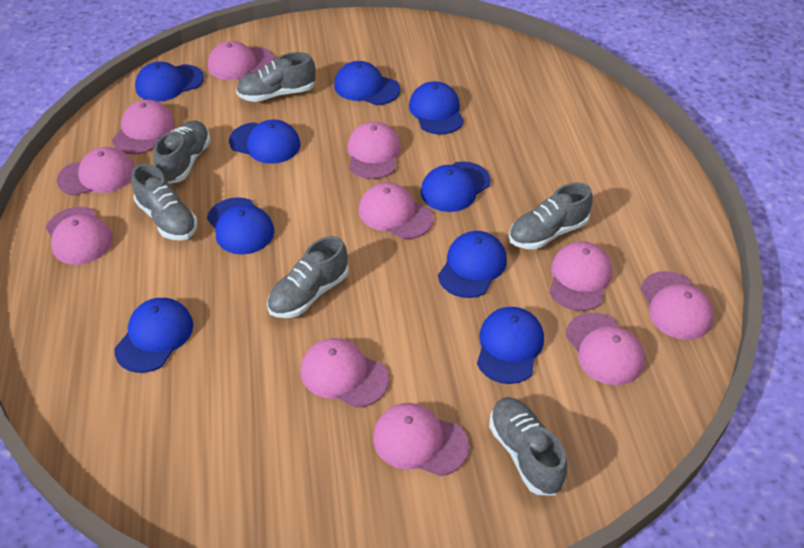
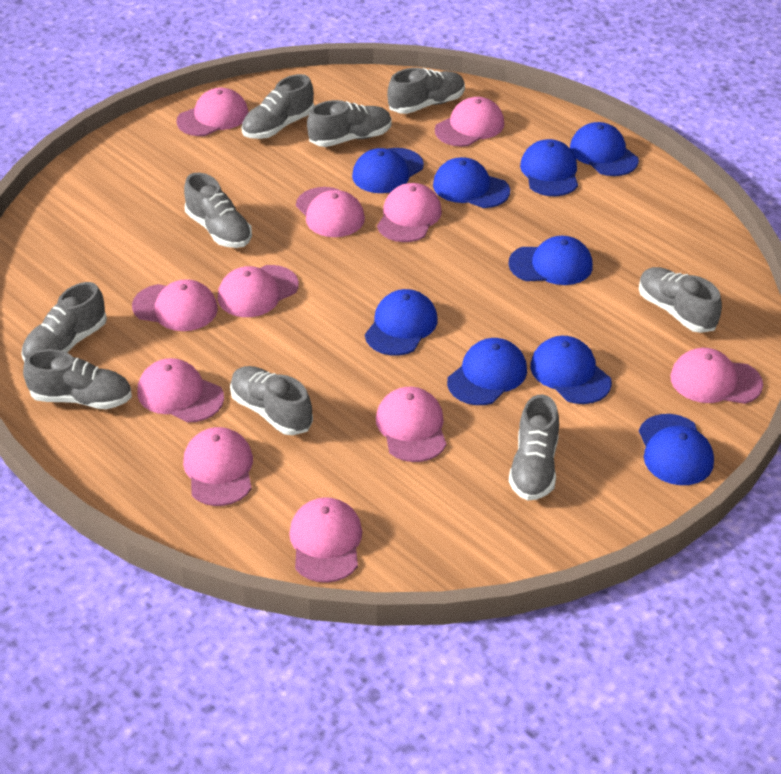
grey shoe: 6 -> 9

